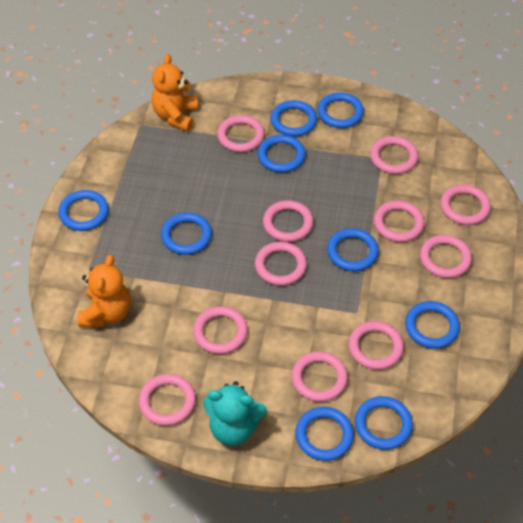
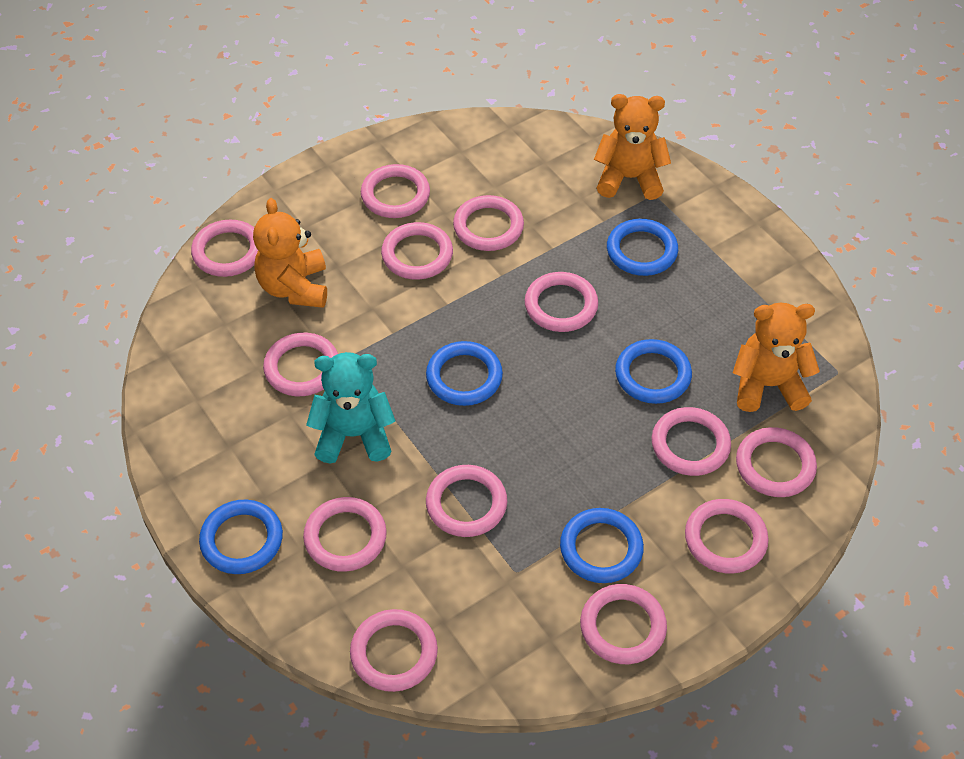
blue ring: 9 -> 5
orange teddy bear: 2 -> 3
pink ring: 11 -> 13

